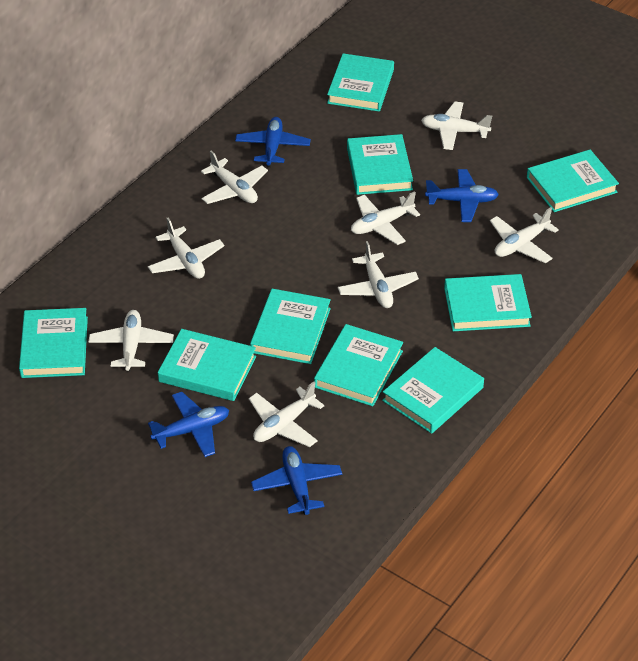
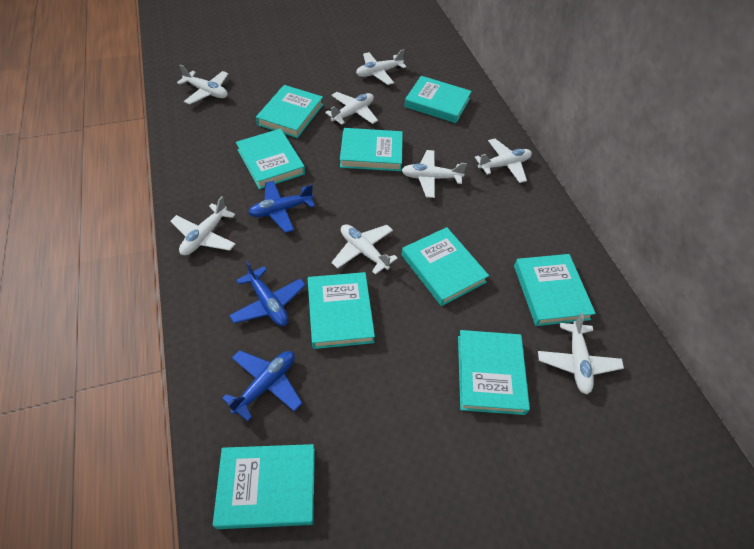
blue plane: 4 -> 3

